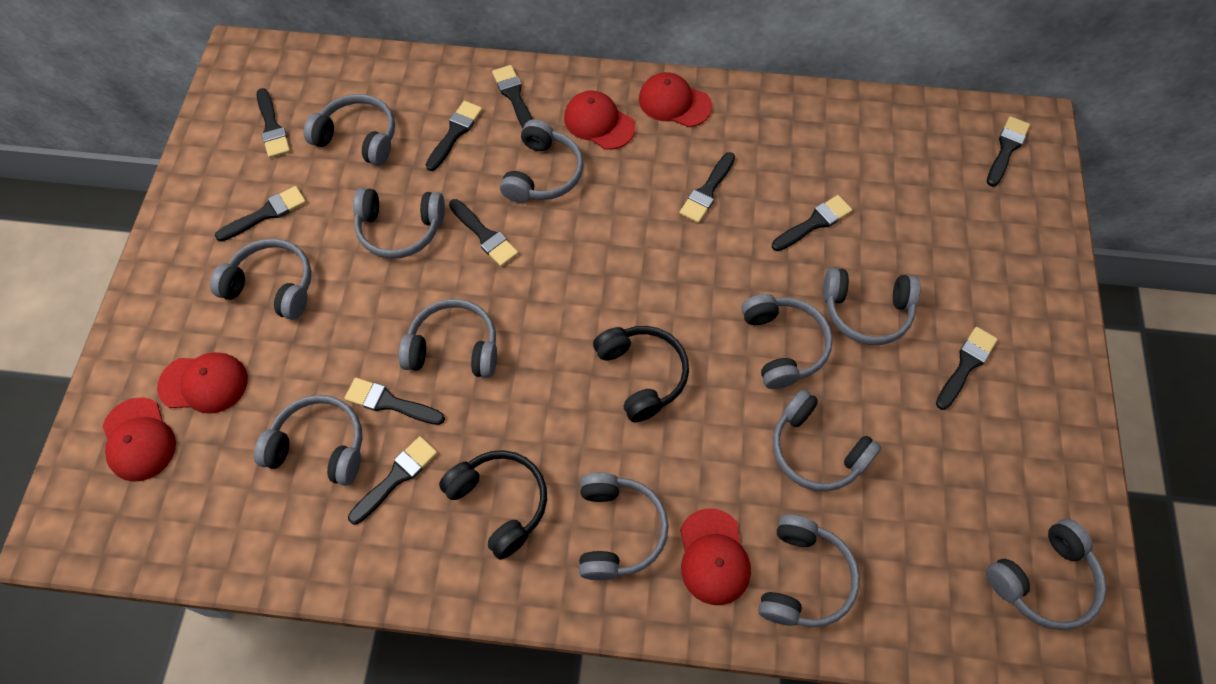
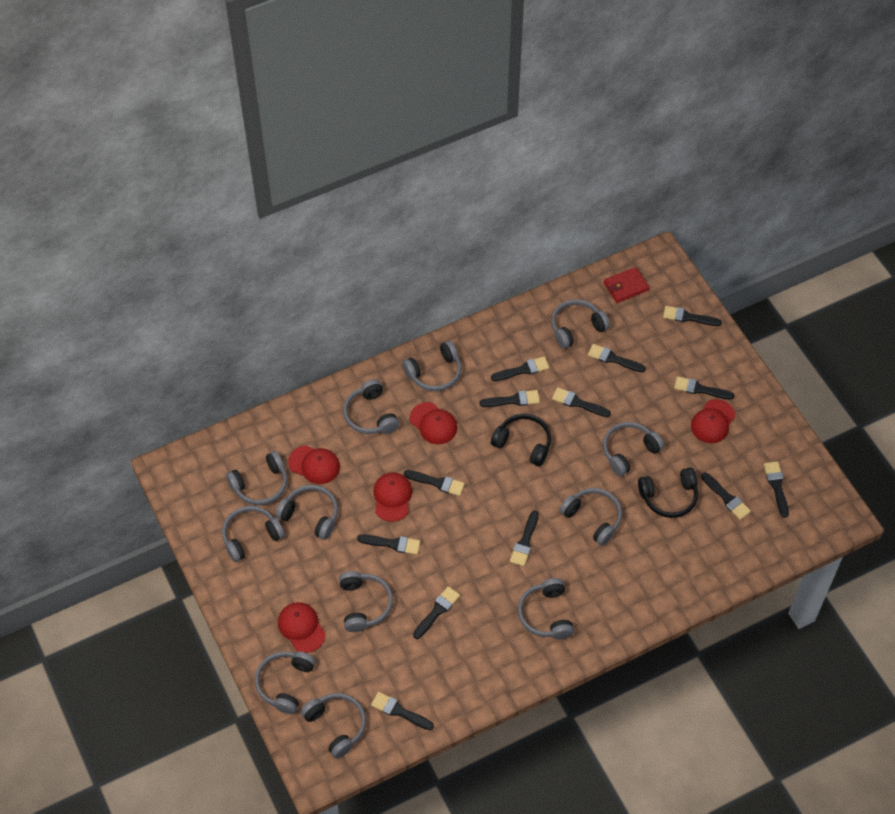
black brush: 11 -> 13
red wallet: 0 -> 1

